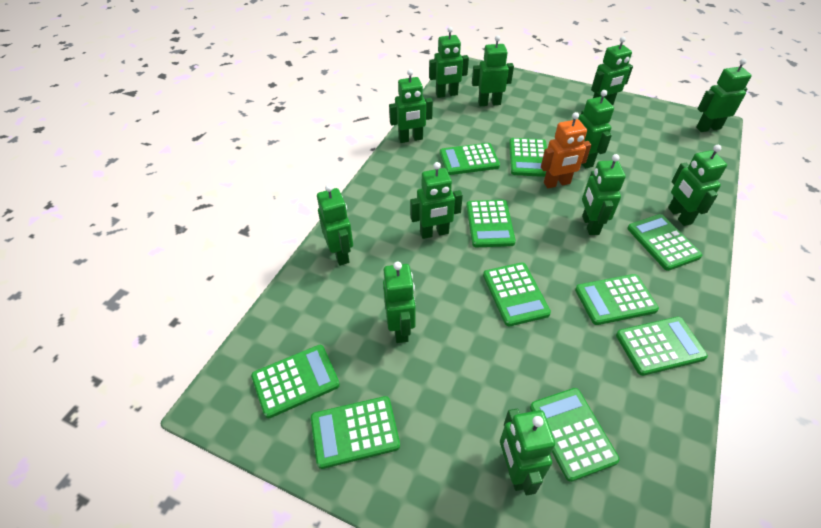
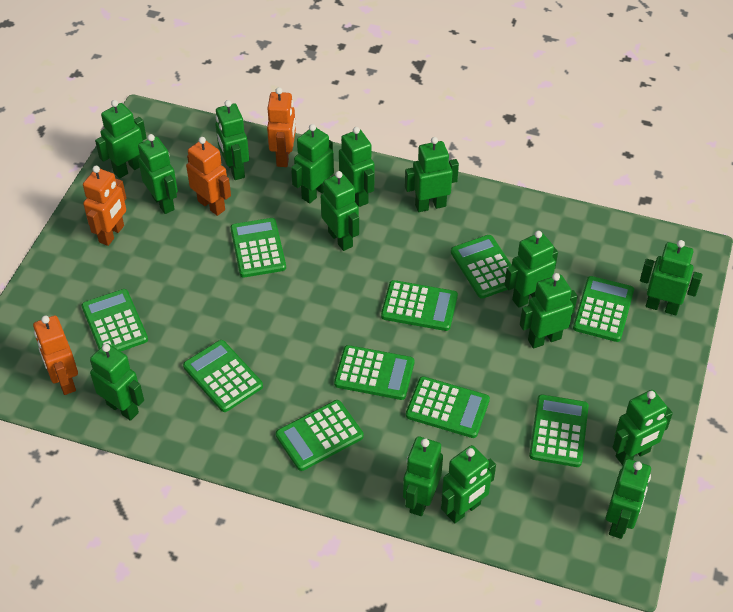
green robot: 12 -> 15
orange robot: 1 -> 4

